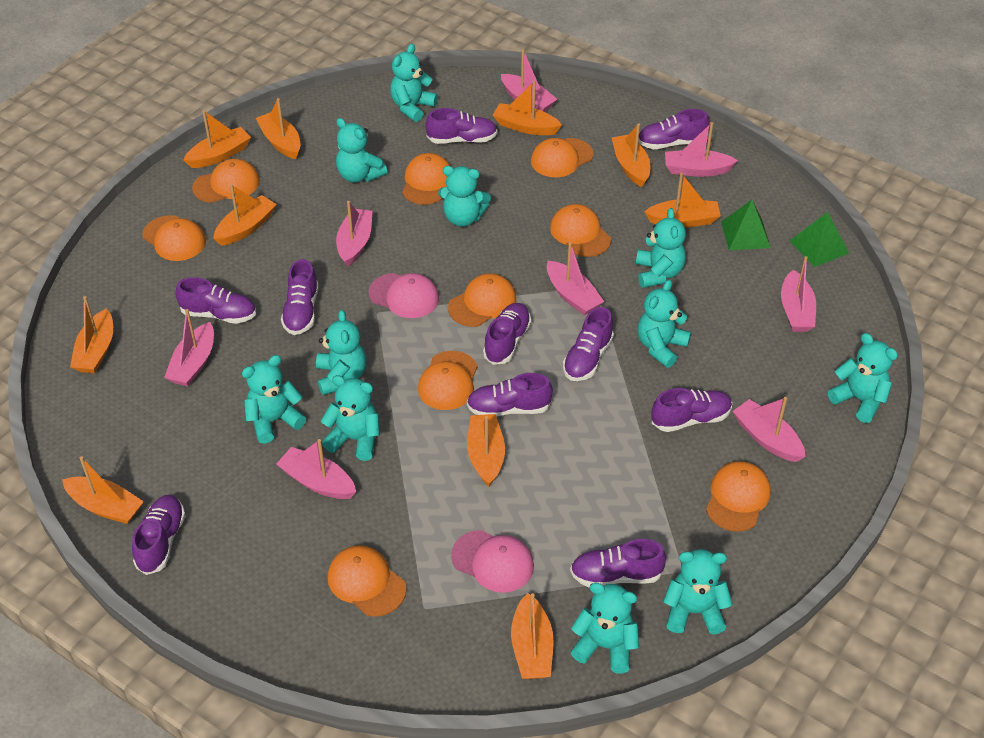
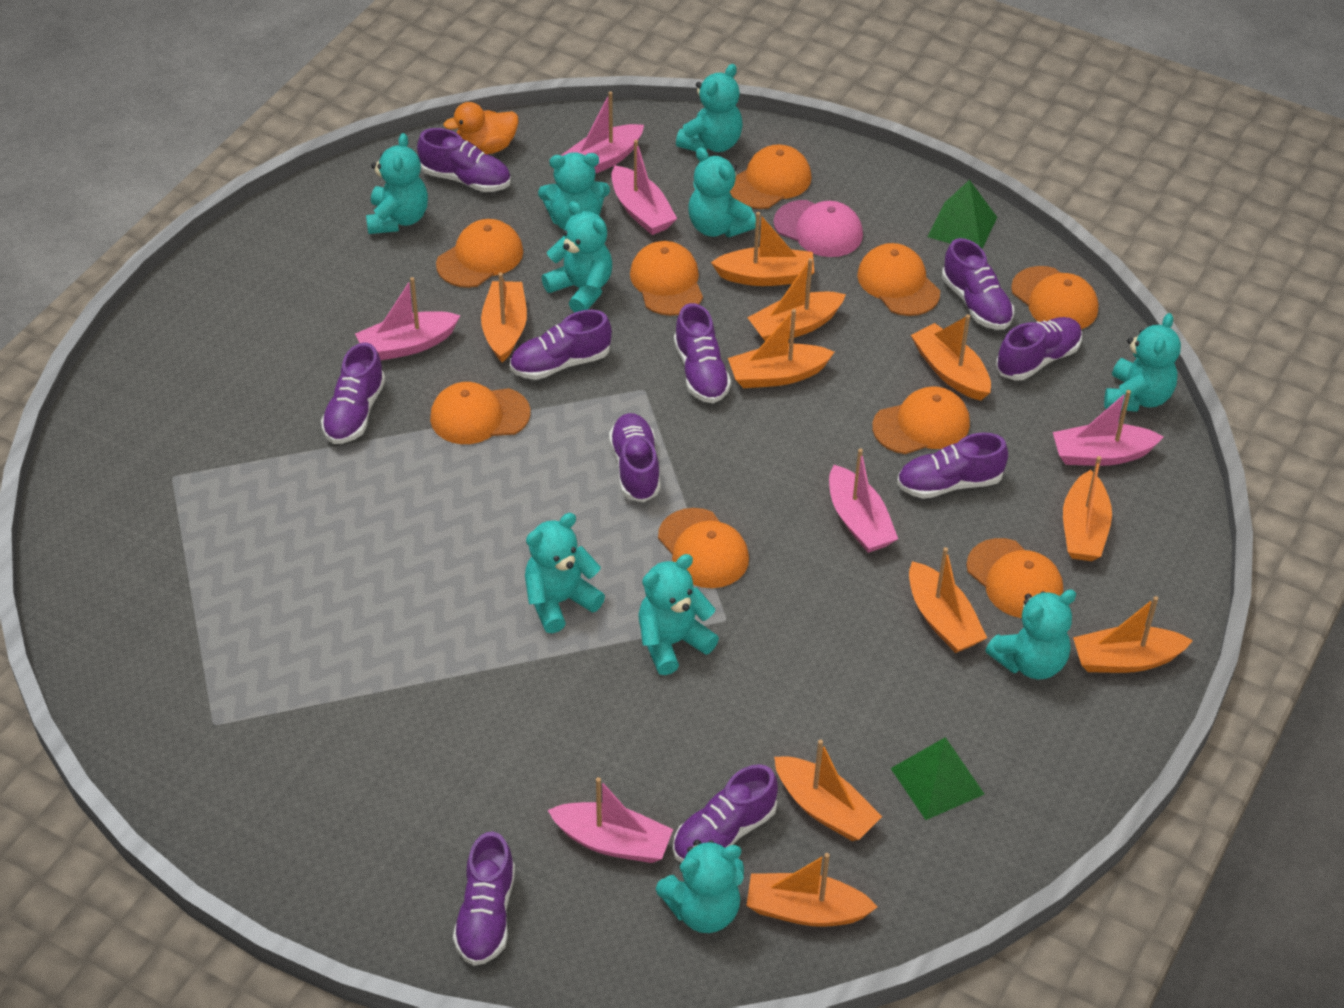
orange duck: 0 -> 1
pink boat: 8 -> 6
pink cap: 2 -> 1
turquoise teddy bear: 11 -> 10

